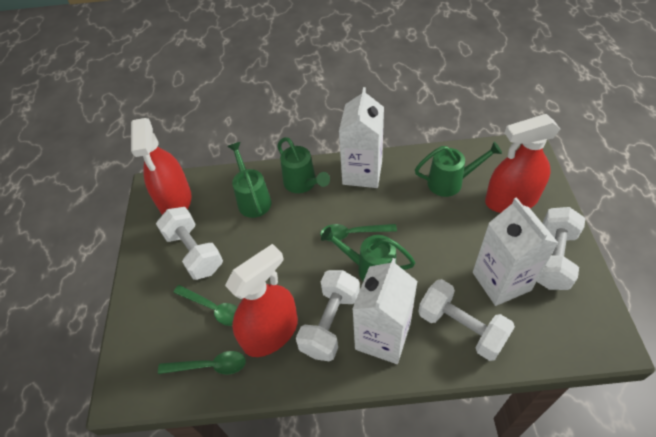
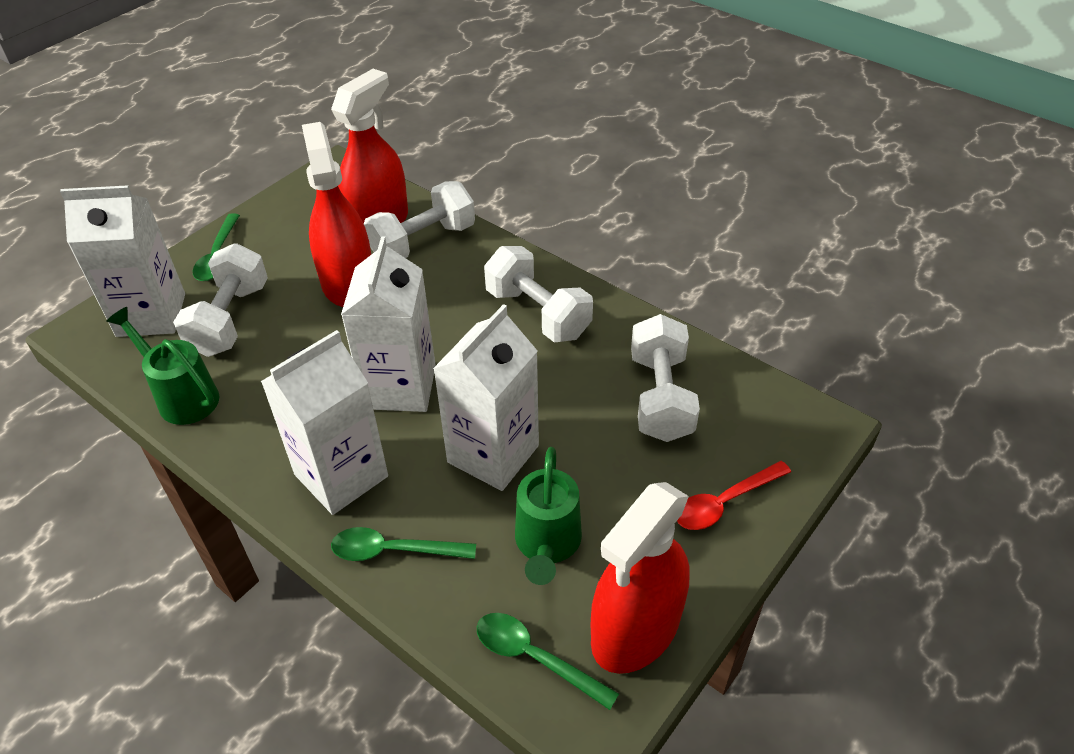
green watering can: 4 -> 2
red spoon: 0 -> 1
white carton: 3 -> 4

